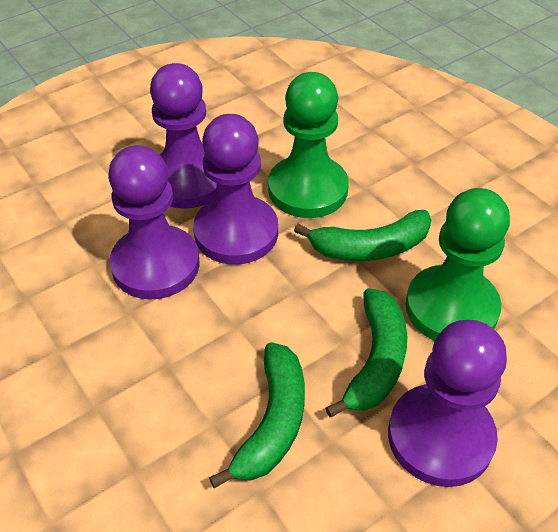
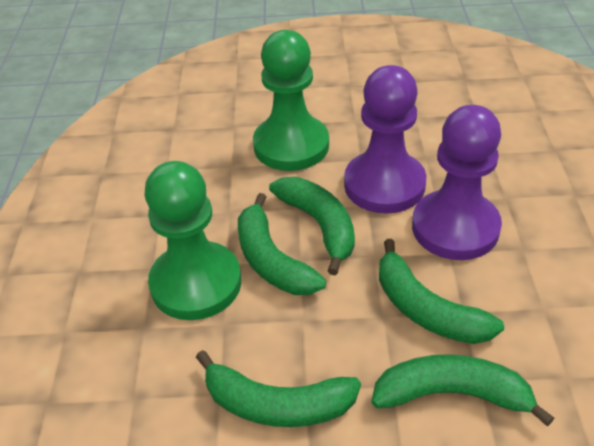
green banana: 3 -> 5
purple pawn: 4 -> 2

